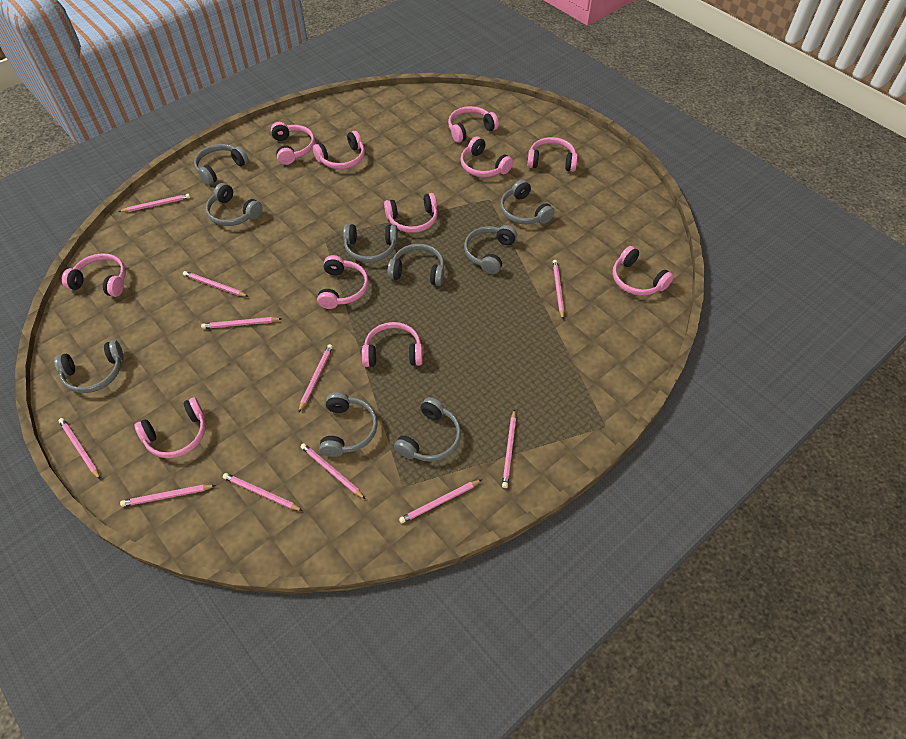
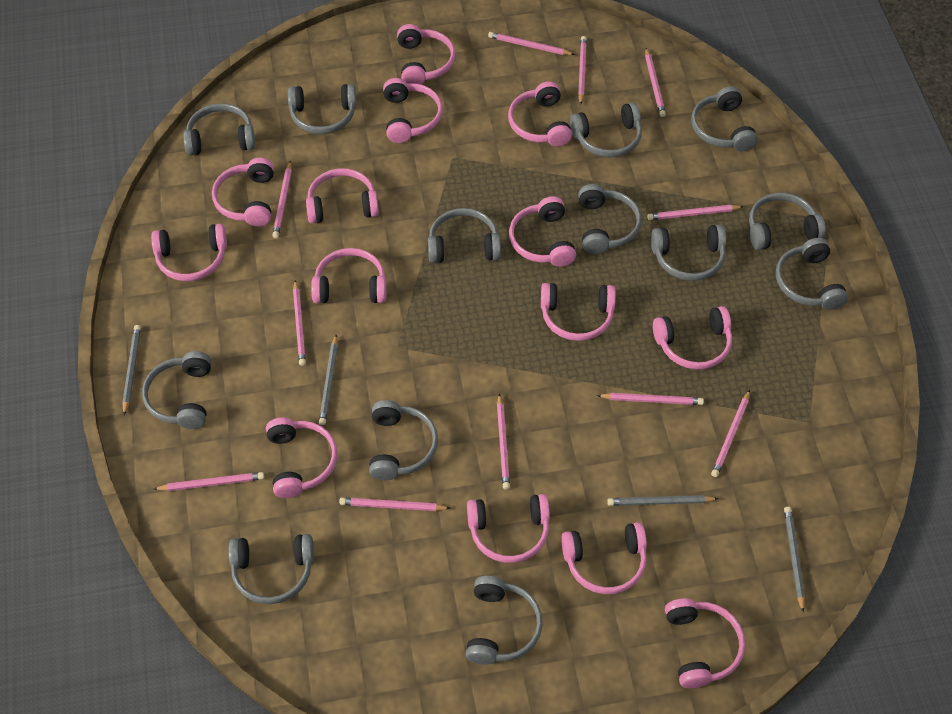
grey headphones: 9 -> 13
grey pencil: 0 -> 4
pink headphones: 11 -> 14

